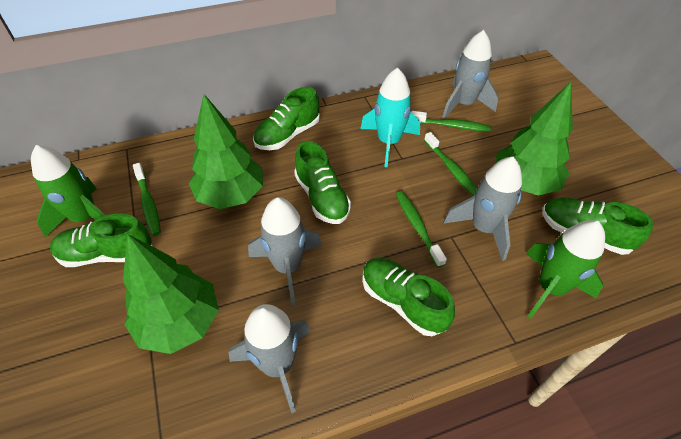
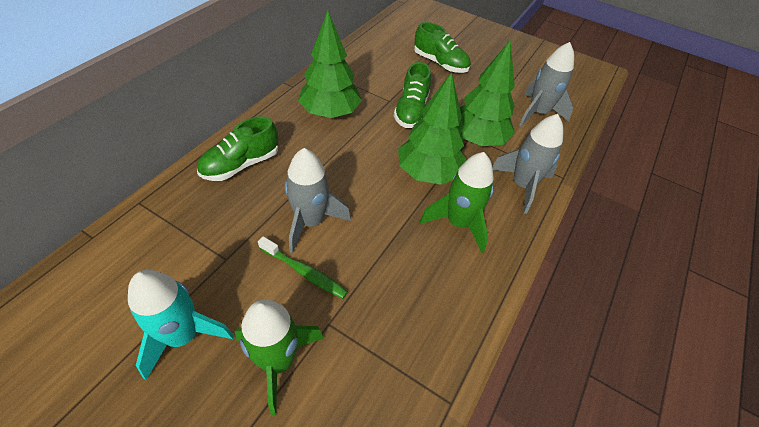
green shoe: 5 -> 3
green toothbrush: 4 -> 1
grey rocket: 4 -> 3

